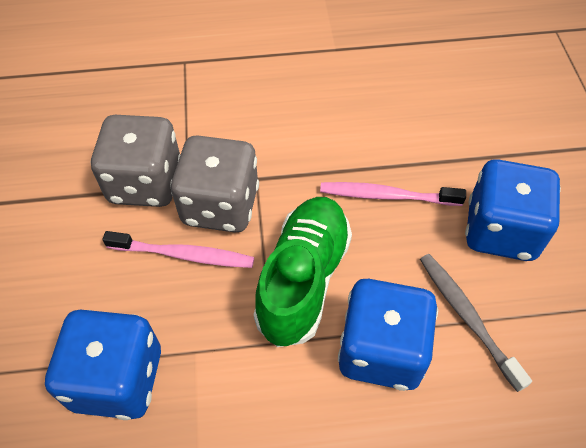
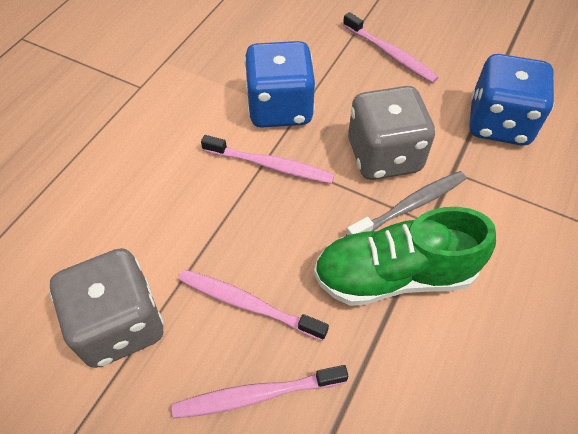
blue dice: 3 -> 2
pink toothbrush: 2 -> 4

